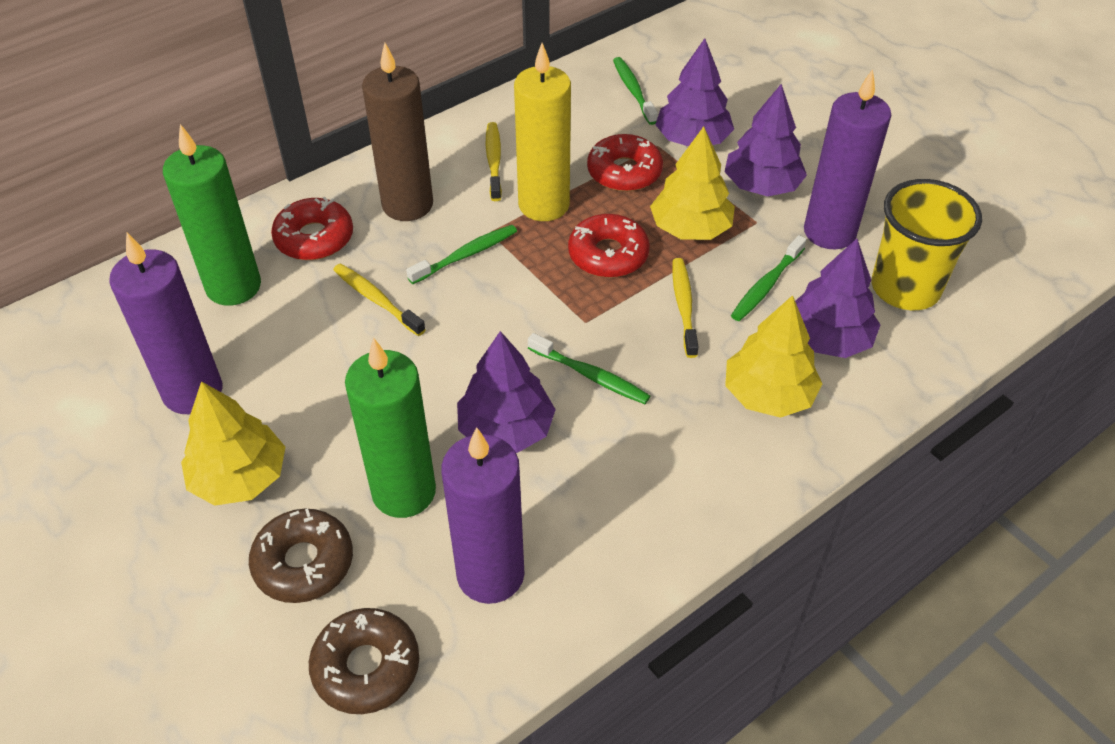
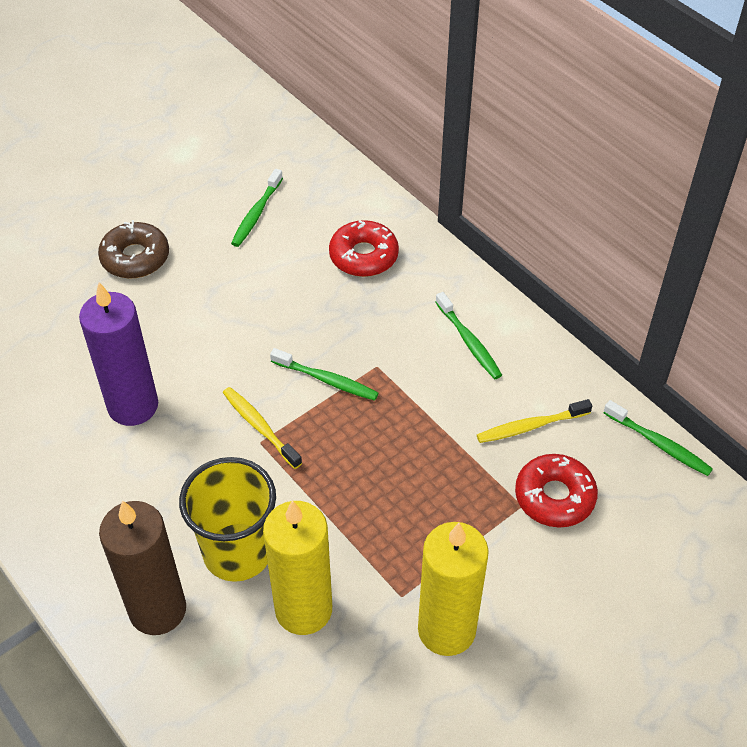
brown donut: 2 -> 1
green candle: 2 -> 0
purple candle: 3 -> 1
purple tree: 4 -> 0
red donut: 3 -> 2
yellow candle: 1 -> 2
yellow toothbrush: 3 -> 2
yellow tree: 3 -> 0

